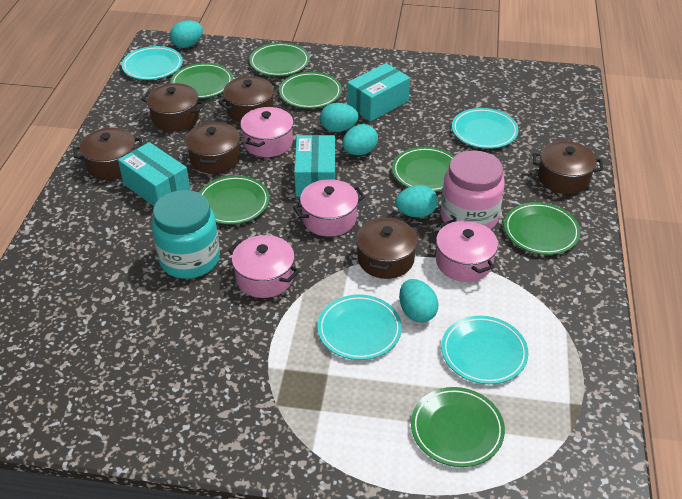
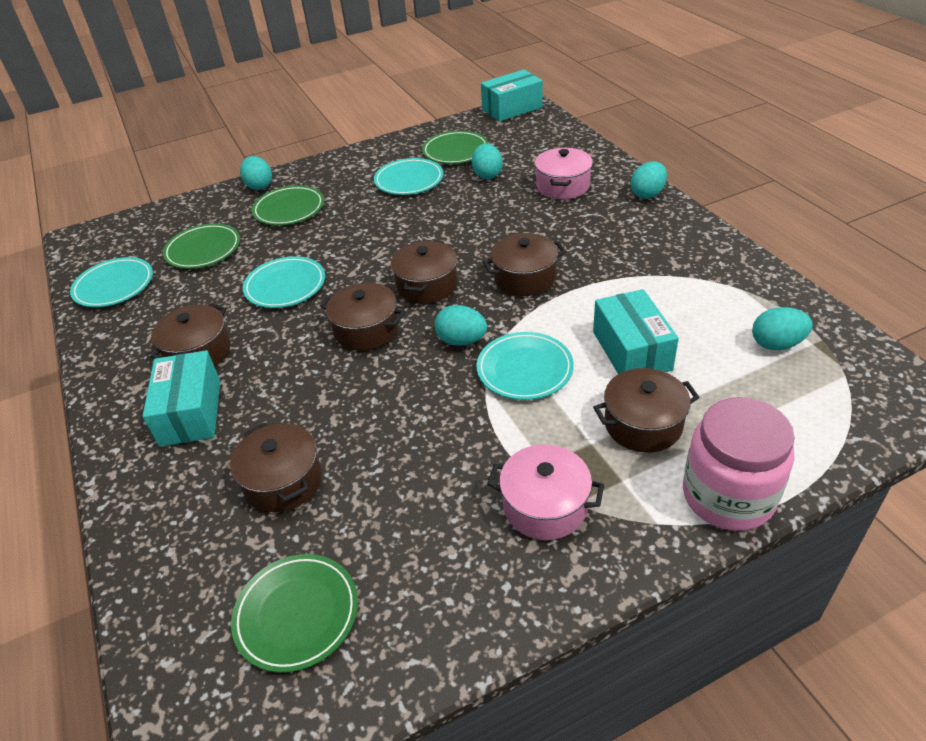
green plate: 7 -> 4
pink pot: 4 -> 2
turquoise jar: 1 -> 0

